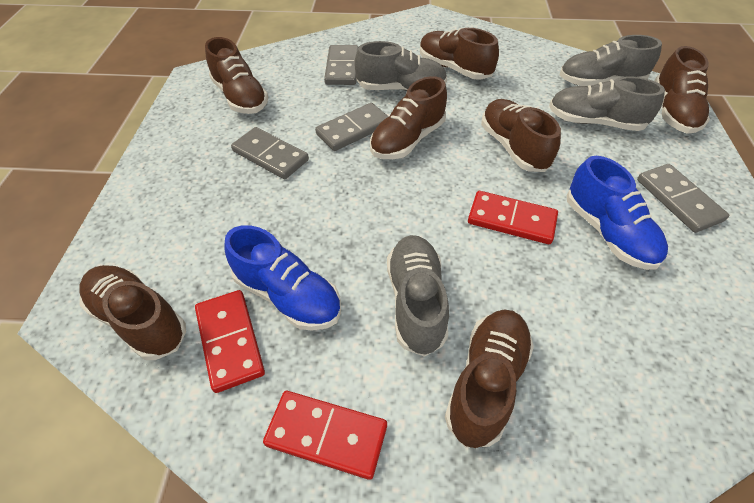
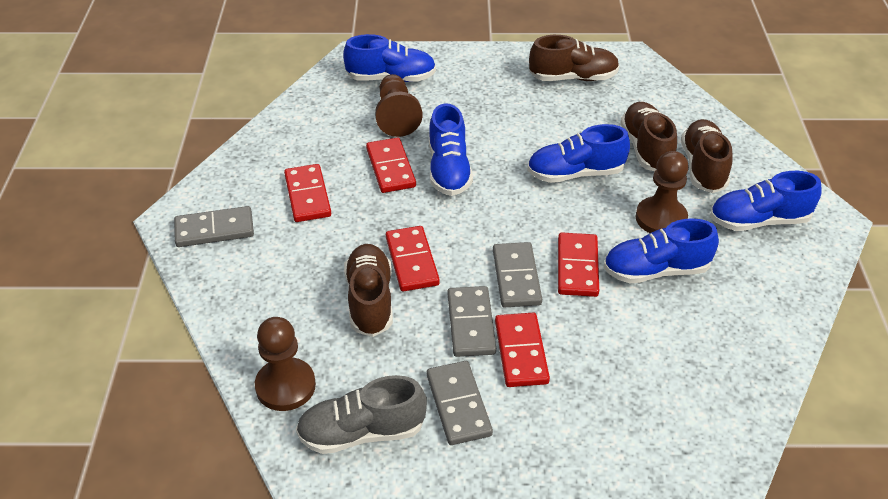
blue shoe: 2 -> 5
brown pawn: 0 -> 3
brown shoe: 7 -> 4
grey shoe: 4 -> 1
red domino: 3 -> 5

